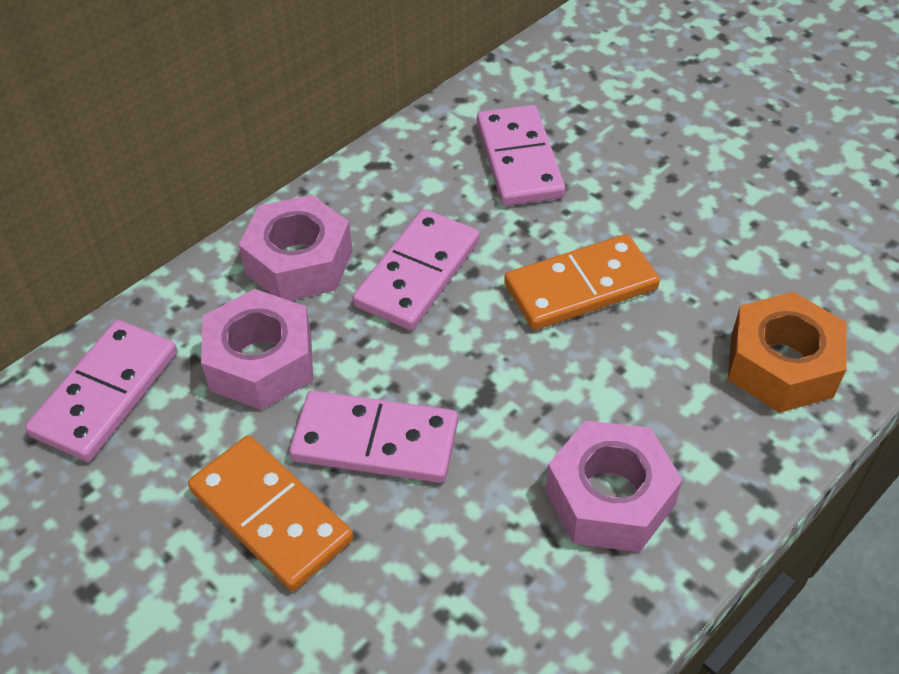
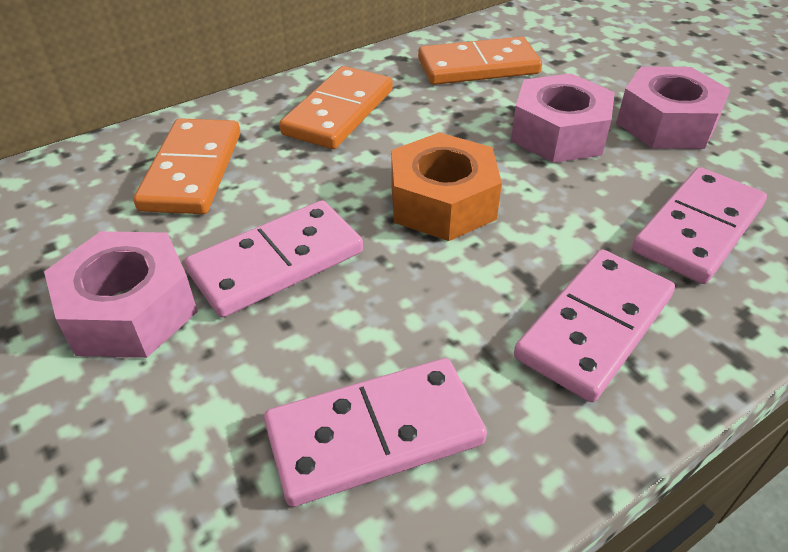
orange domino: 2 -> 3

